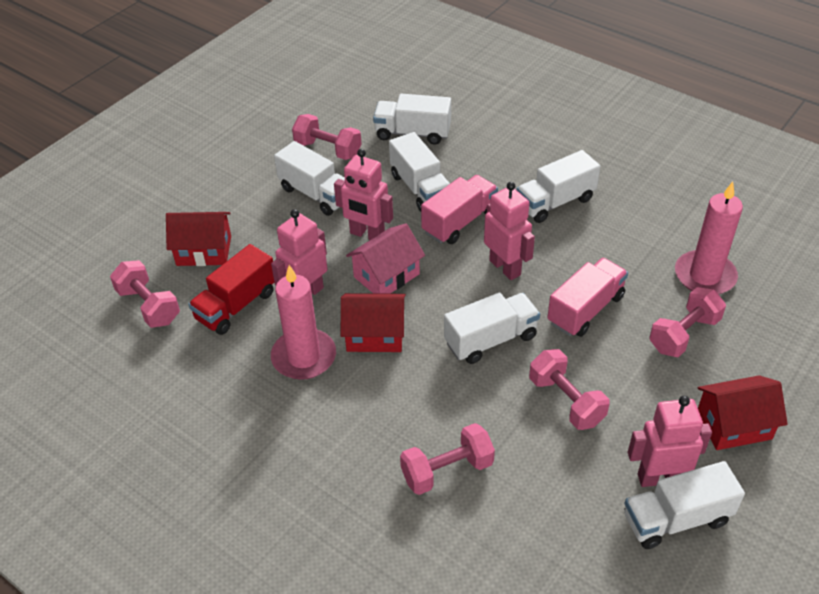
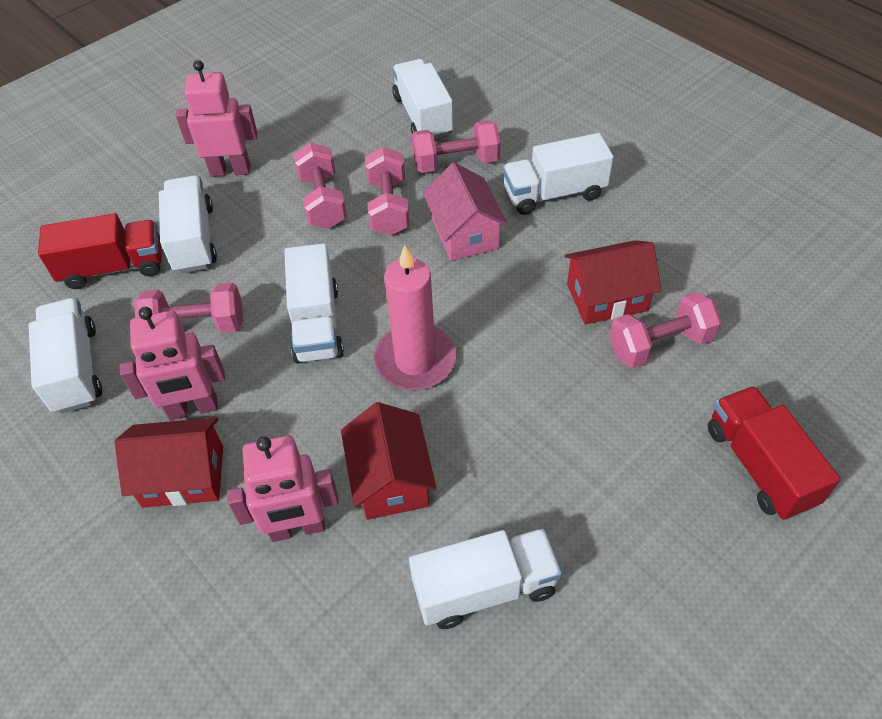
pink candle: 2 -> 1
pink robot: 4 -> 3
pink truck: 2 -> 0
red truck: 1 -> 2

